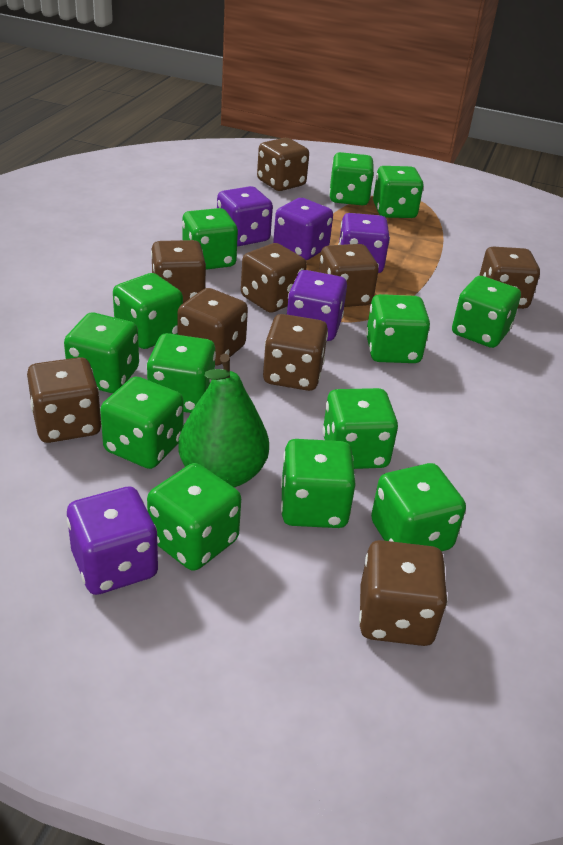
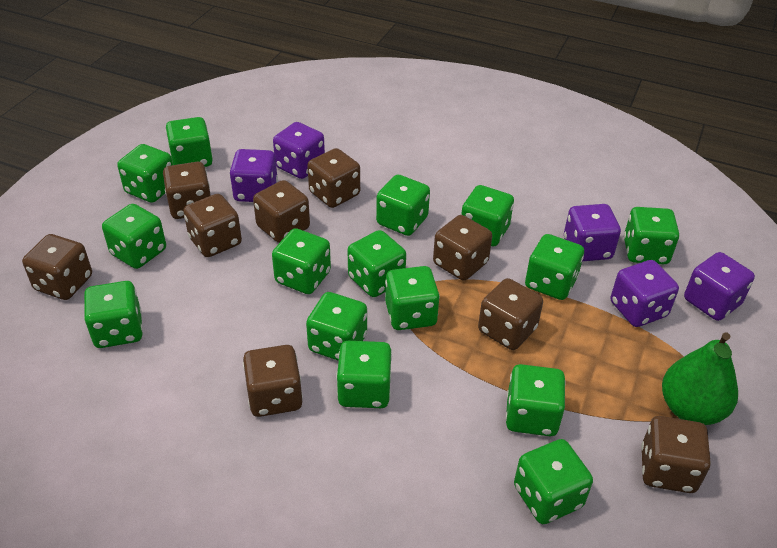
green dice: 13 -> 15

